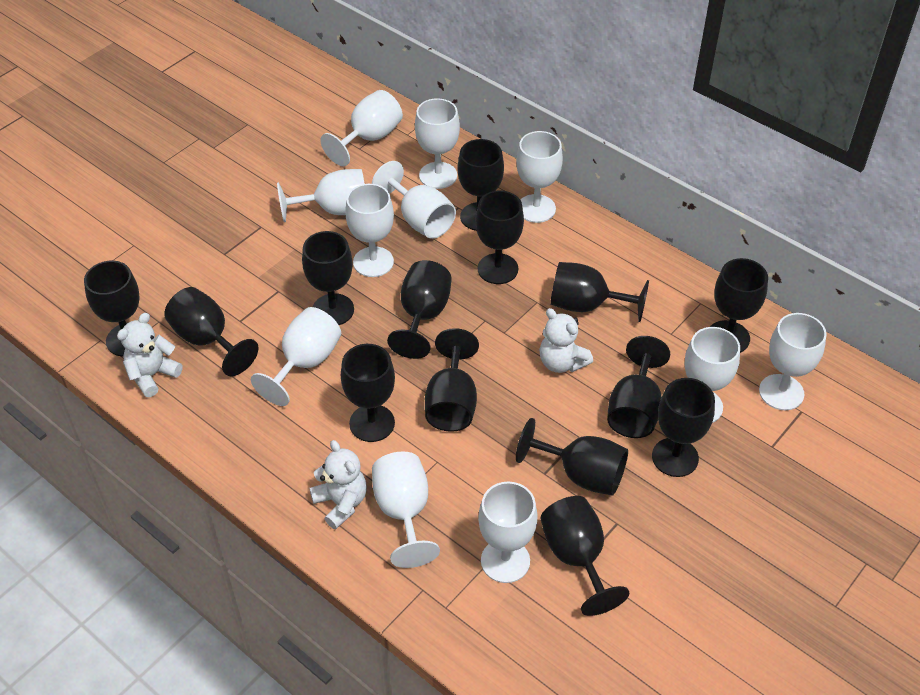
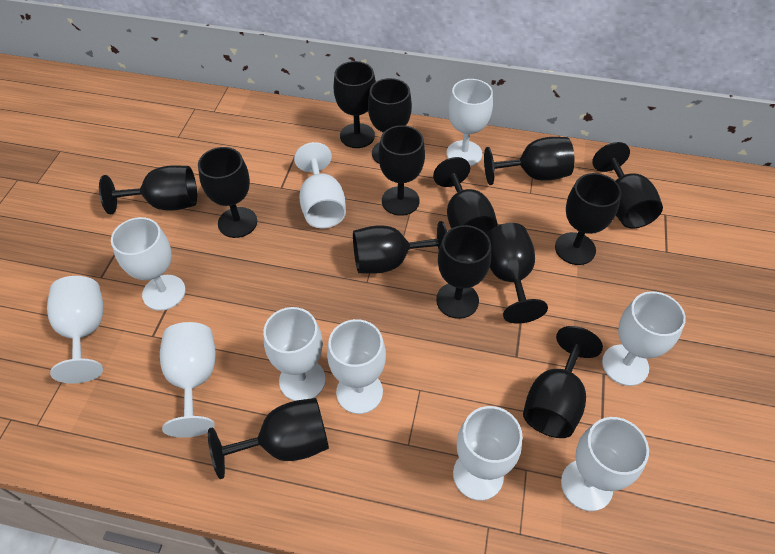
white goblet: 11 -> 10
white teddy bear: 3 -> 0

